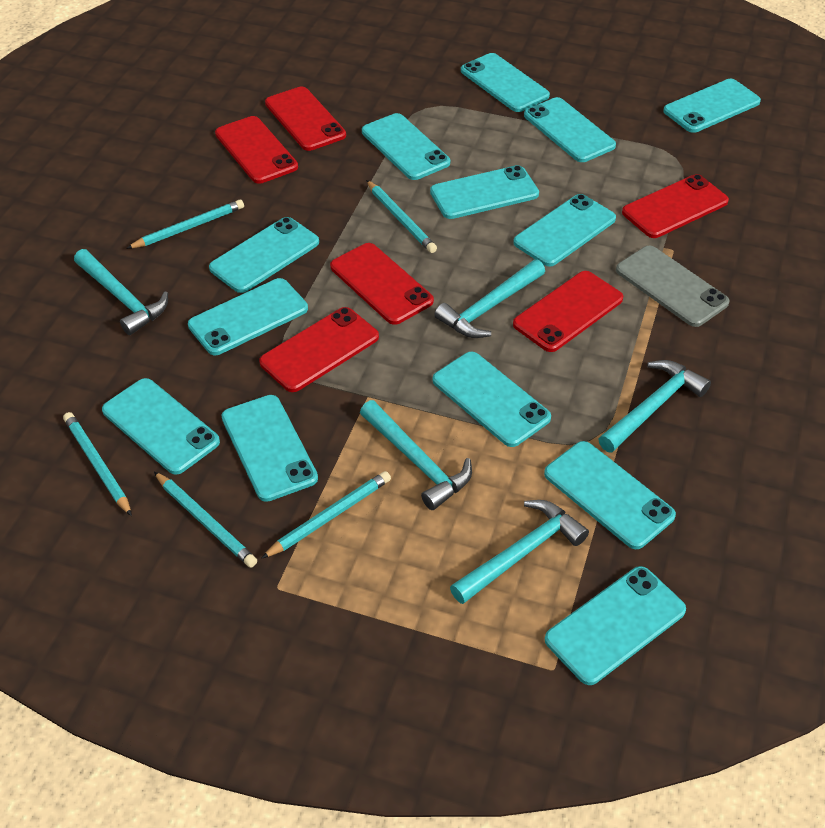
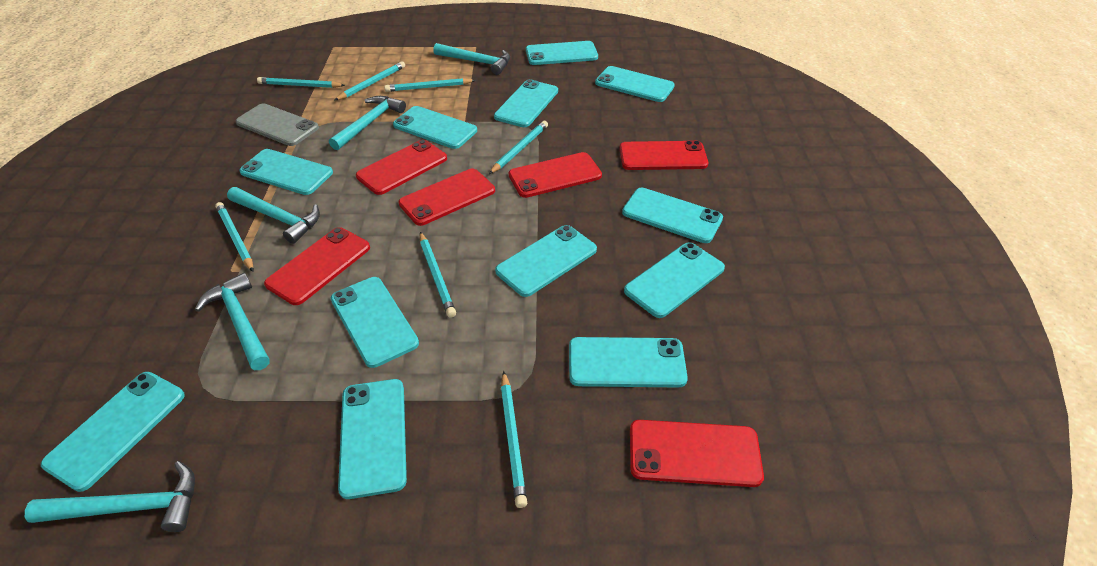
turquoise pencil: 5 -> 7
turquoise phone: 13 -> 12

